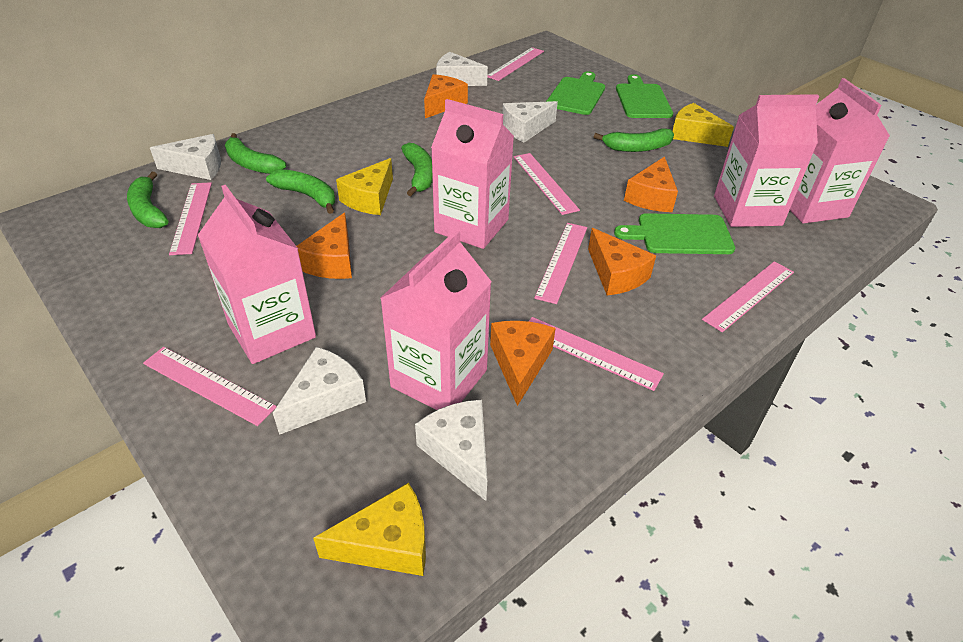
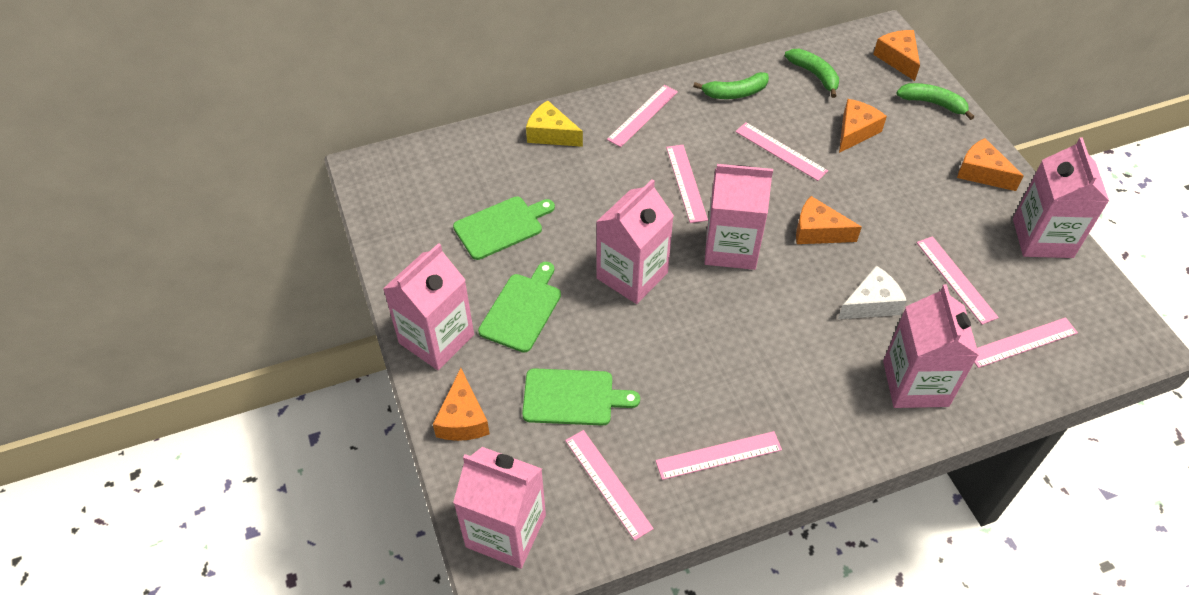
green banana: 5 -> 3
pink carton: 5 -> 6
white cheese: 5 -> 1
yellow cheese: 3 -> 1

